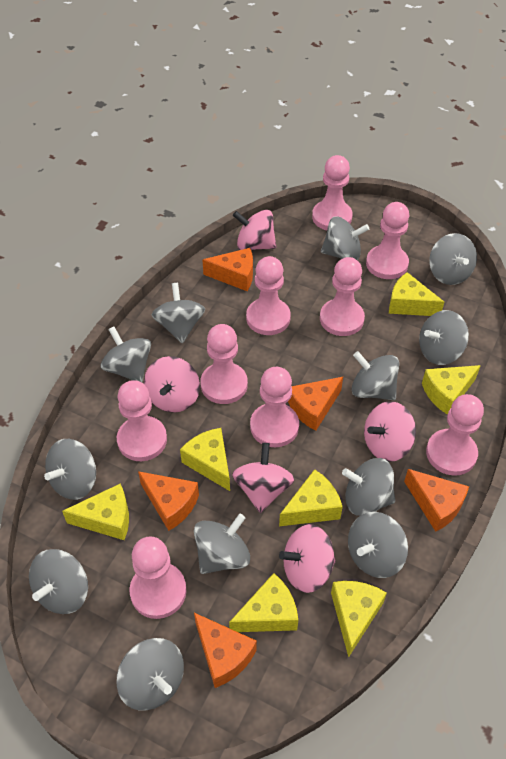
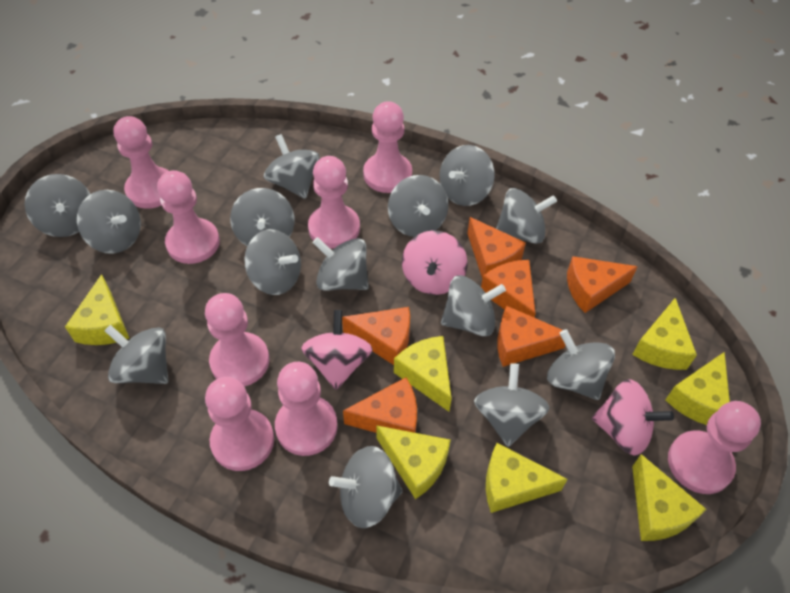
grey spinning top: 12 -> 14
orange cheese: 5 -> 6
pink pawn: 9 -> 8
pink spinning top: 5 -> 3

